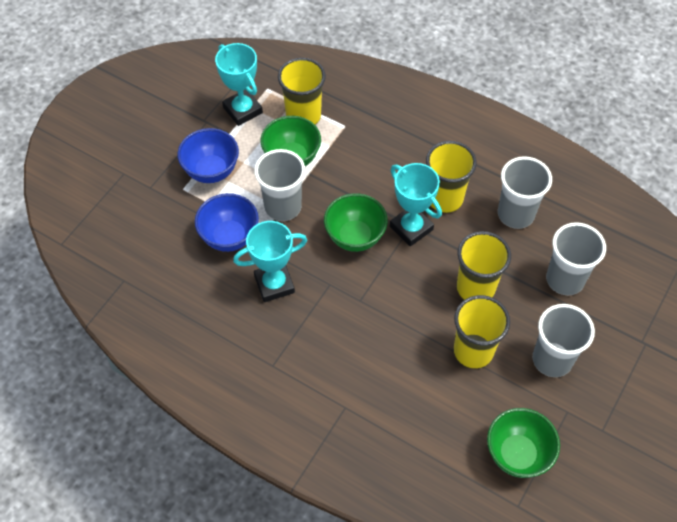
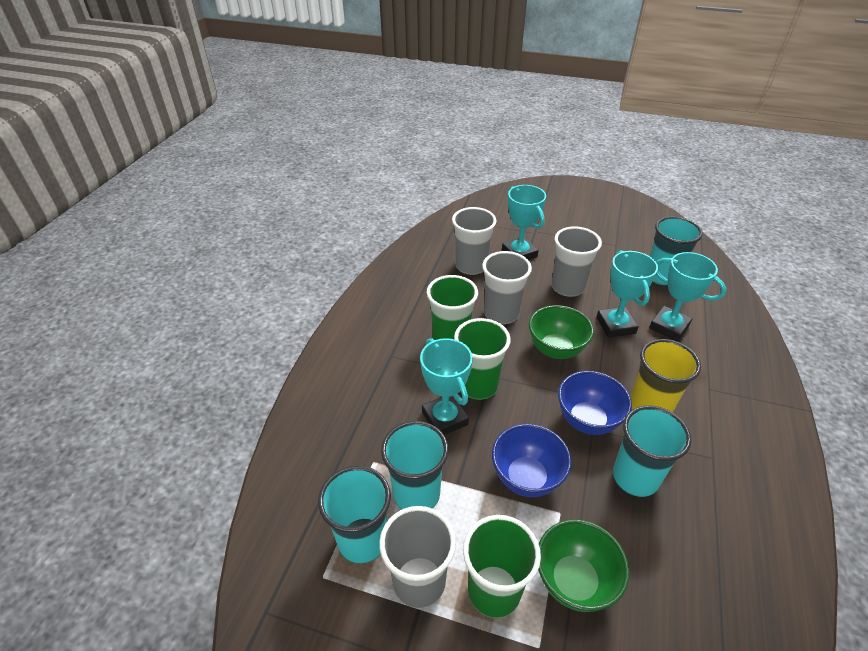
green bowl: 3 -> 2
green cup: 0 -> 3
turquoise cup: 0 -> 4
turquoise trophy: 3 -> 4
yellow cup: 4 -> 1

